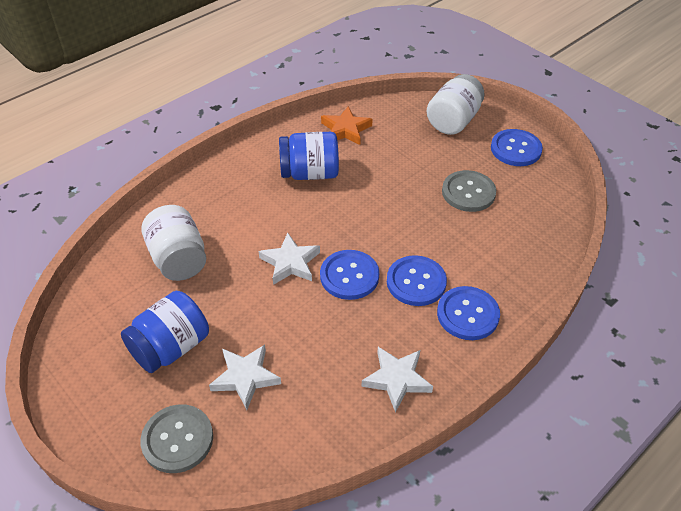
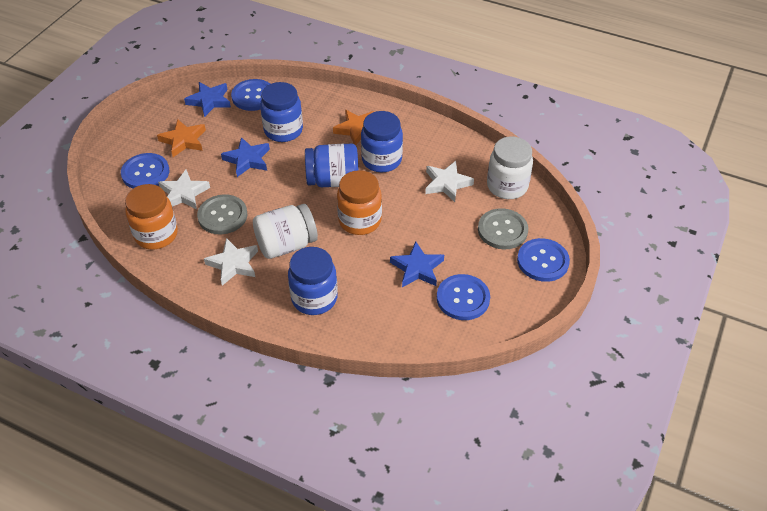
blue jar: 2 -> 4
blue star: 0 -> 3
orange jar: 0 -> 2
orange star: 1 -> 2

